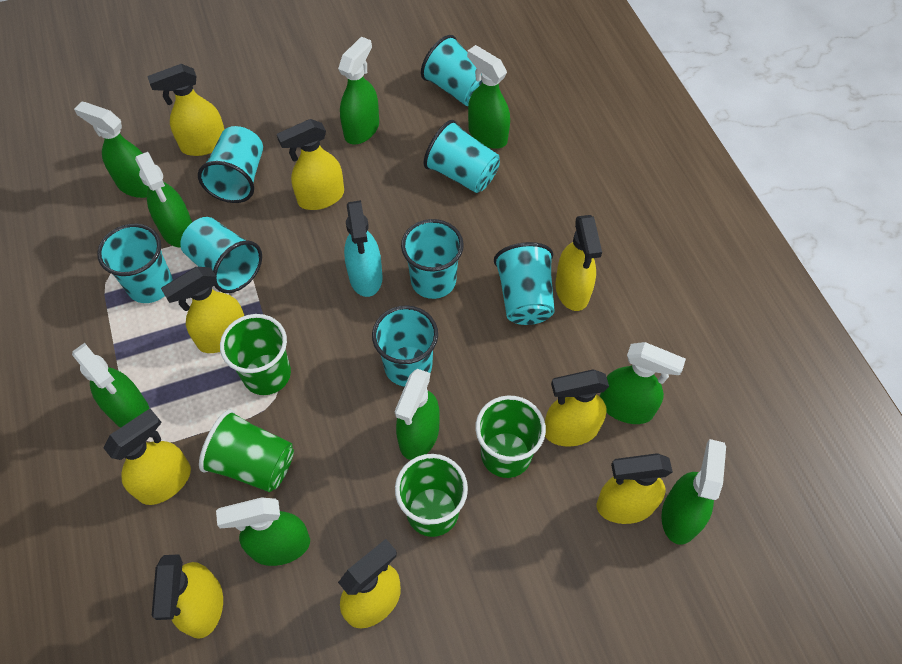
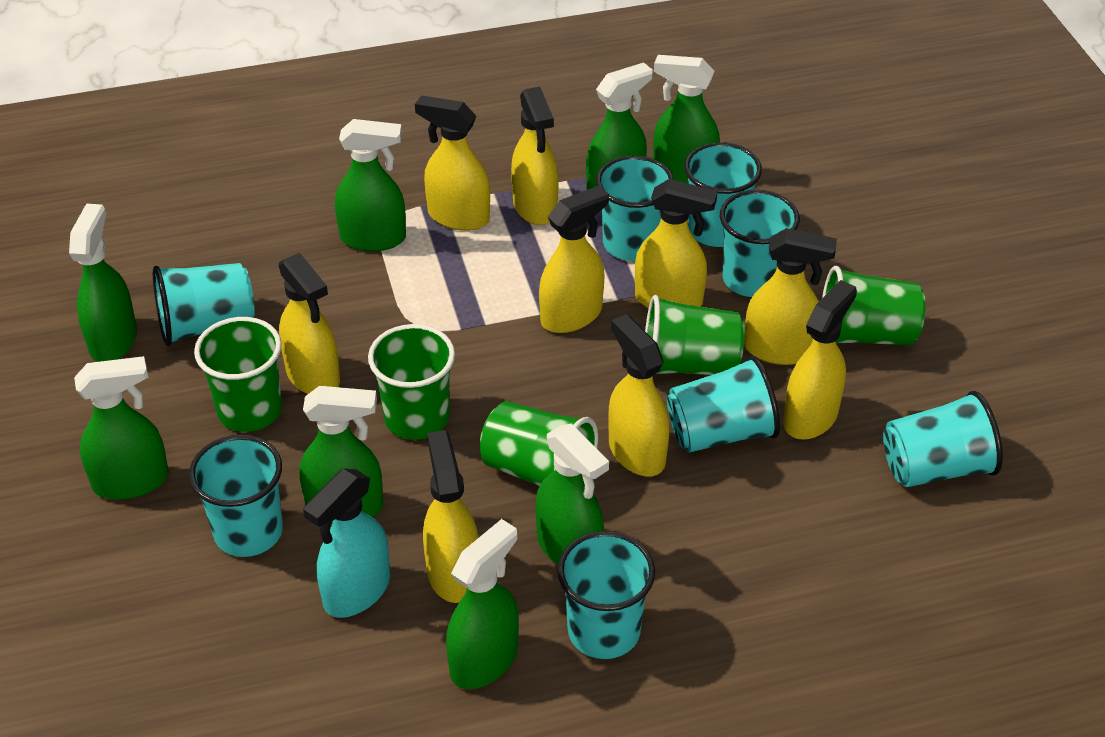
green cup: 4 -> 5
green spray bottle: 9 -> 8

